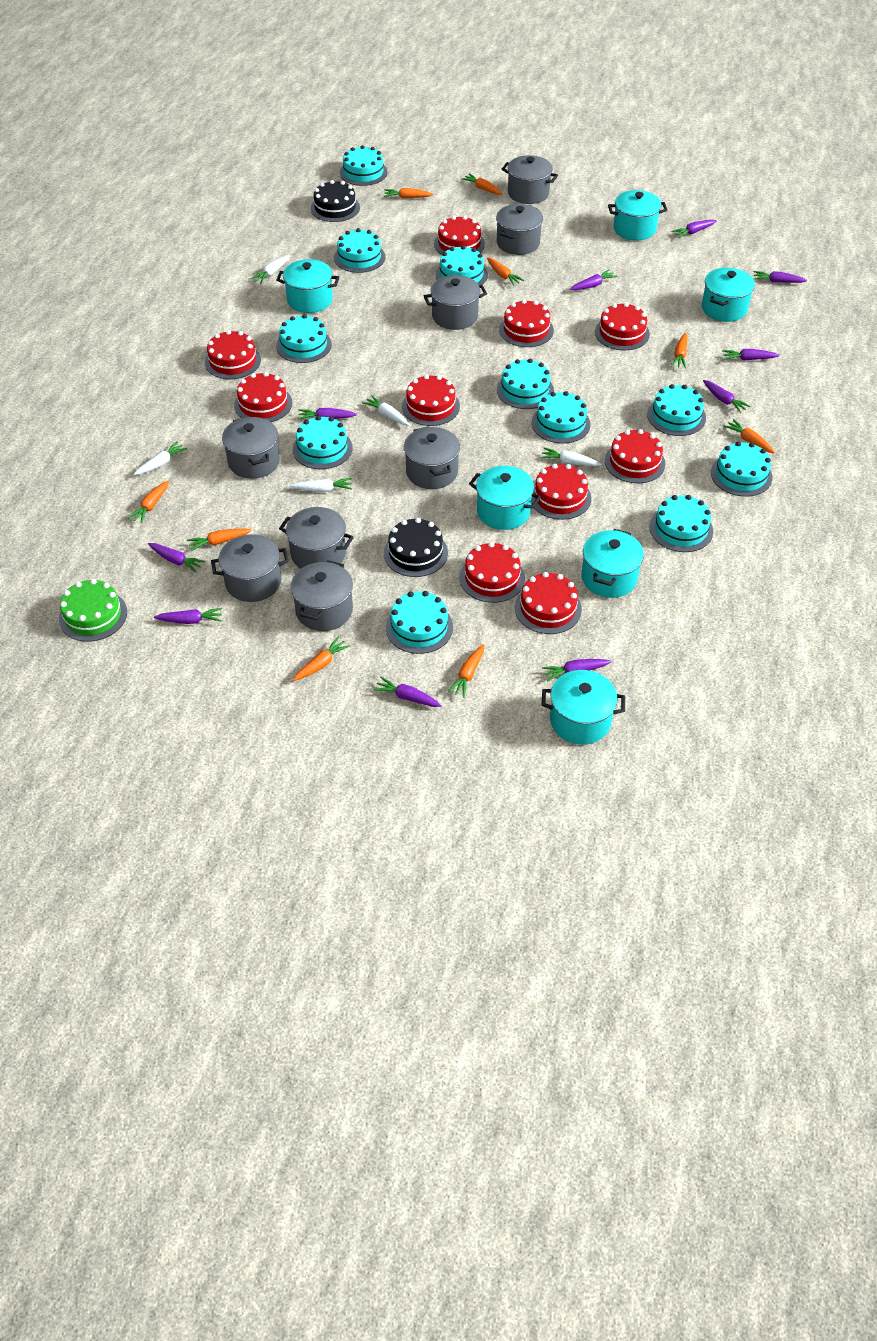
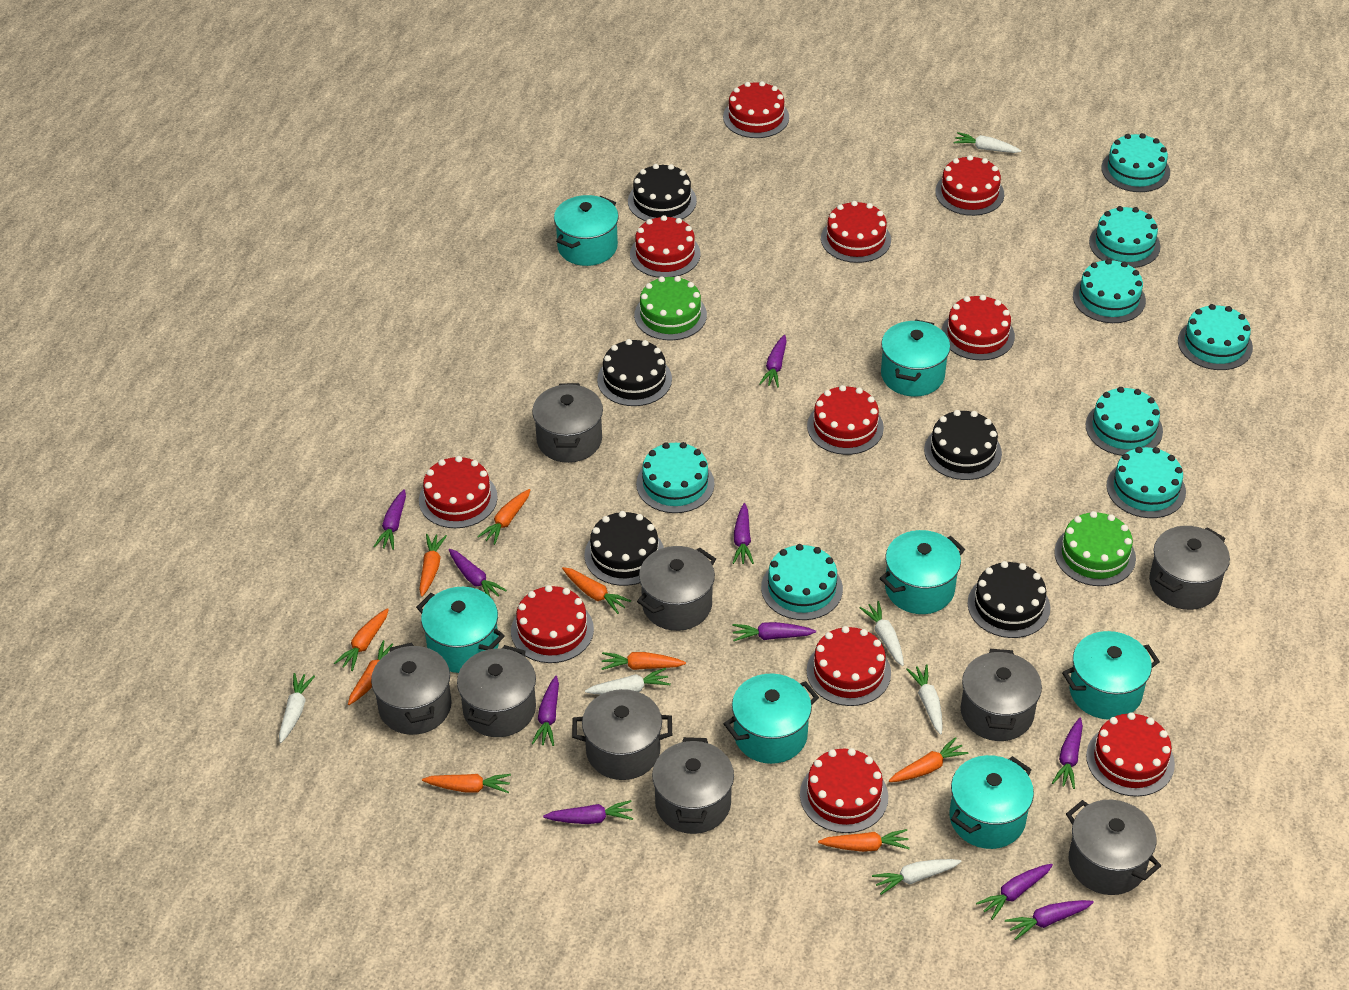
black cake: 2 -> 5
green cake: 1 -> 2
grey pot: 8 -> 9
red cake: 10 -> 11
turquoise cake: 11 -> 8
turquoise pot: 6 -> 7
white carrot: 5 -> 6

